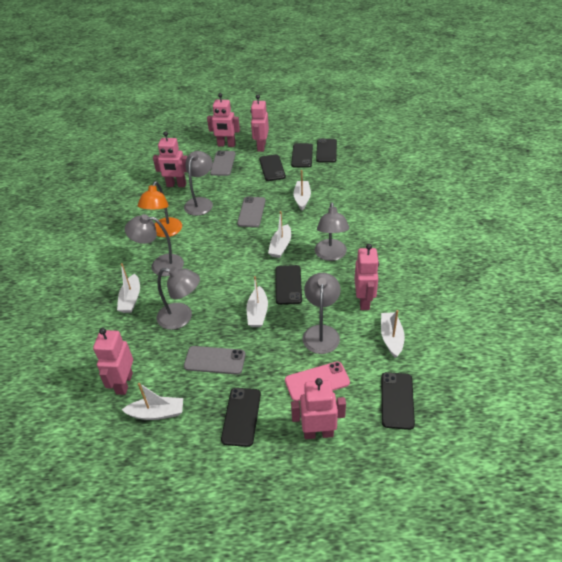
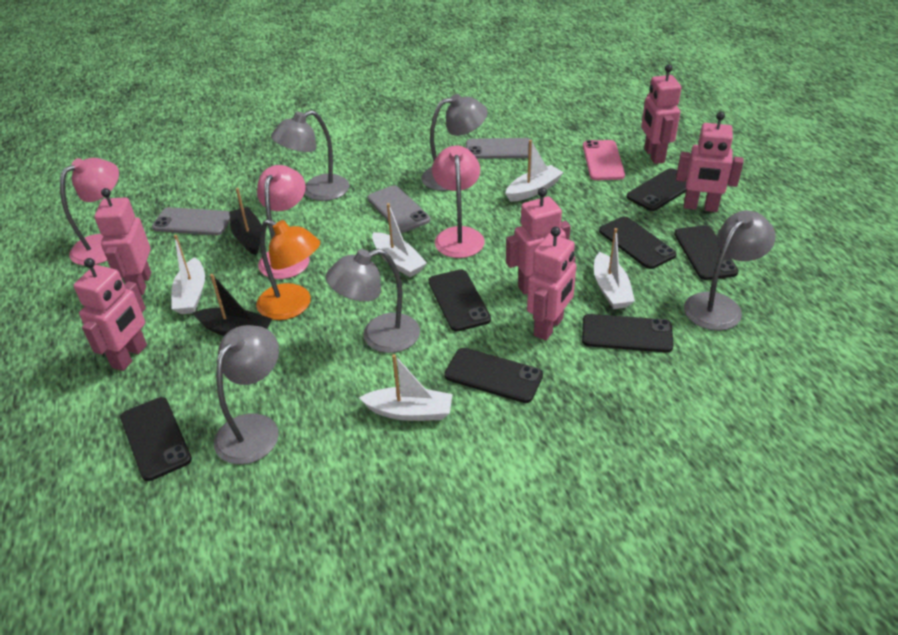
black boat: 0 -> 2
black phone: 6 -> 7
pink lamp: 0 -> 3
white boat: 6 -> 5

